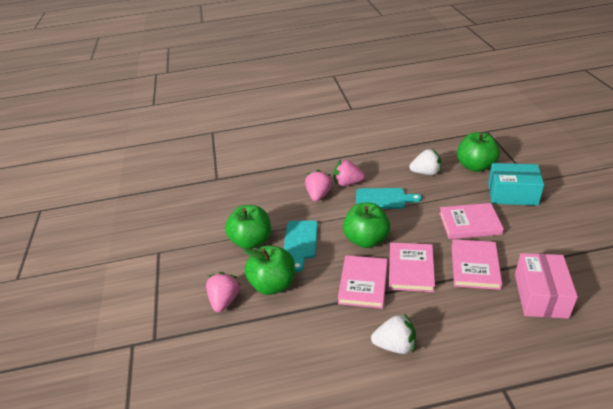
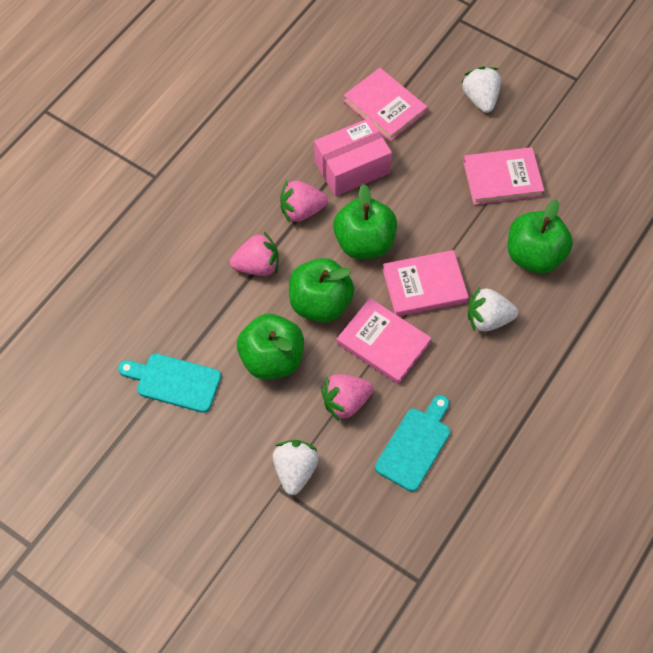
turquoise box: 1 -> 0
white strawberry: 2 -> 3

